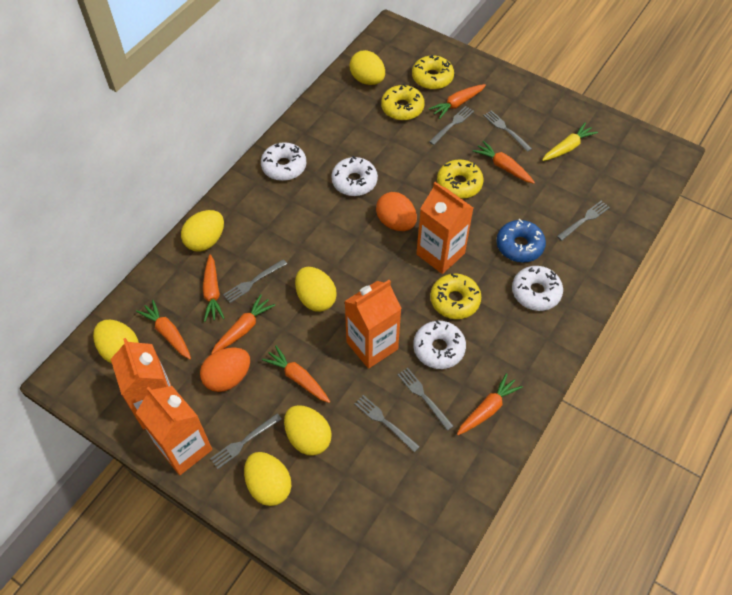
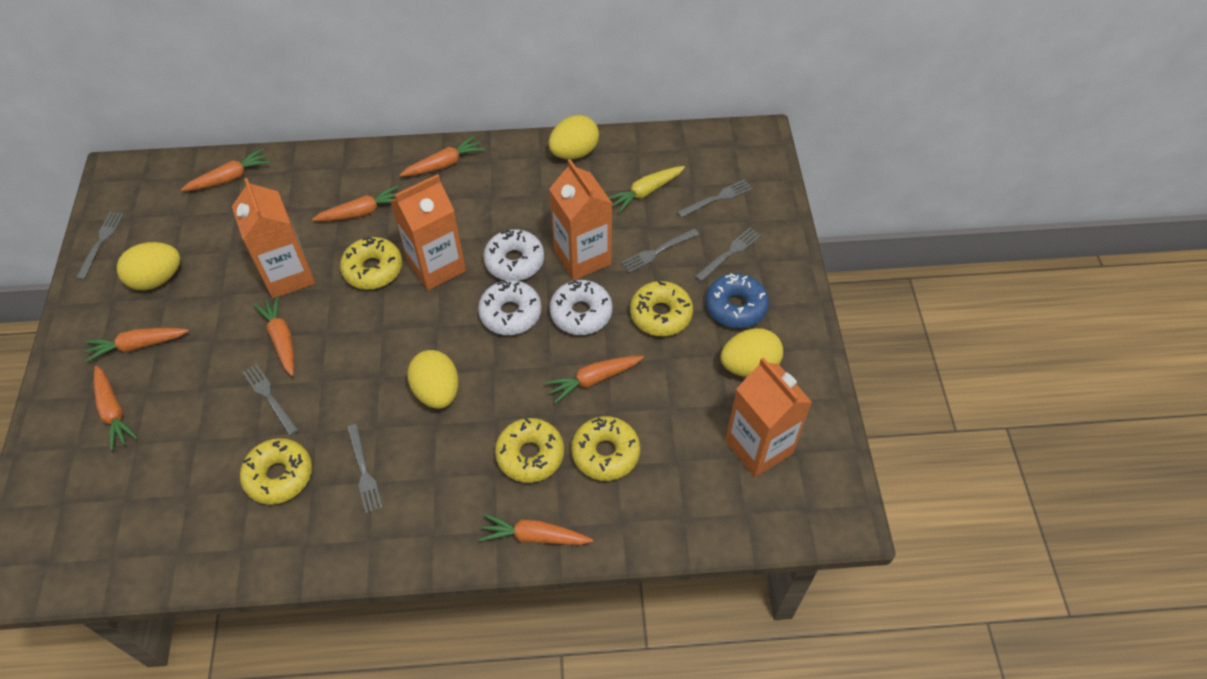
grey fork: 7 -> 6
orange carrot: 7 -> 8
orange egg: 2 -> 0
white donut: 4 -> 3
yellow donut: 4 -> 5
yellow egg: 6 -> 4

